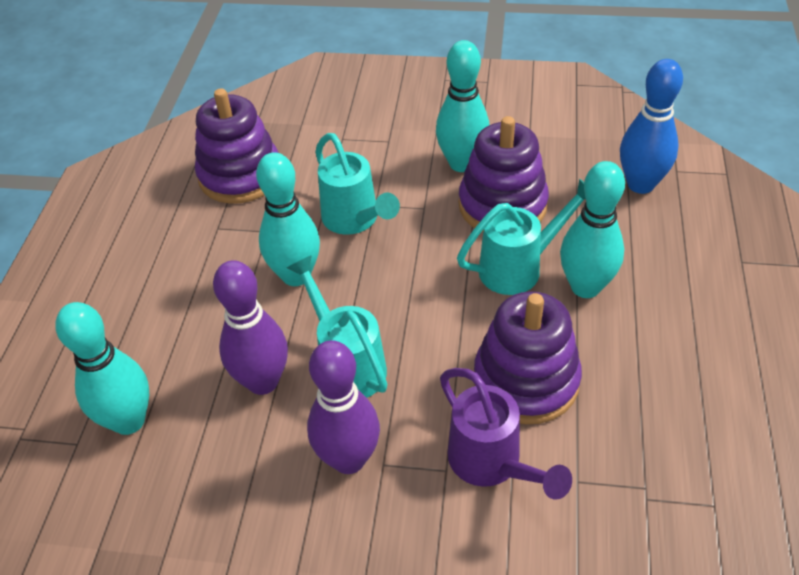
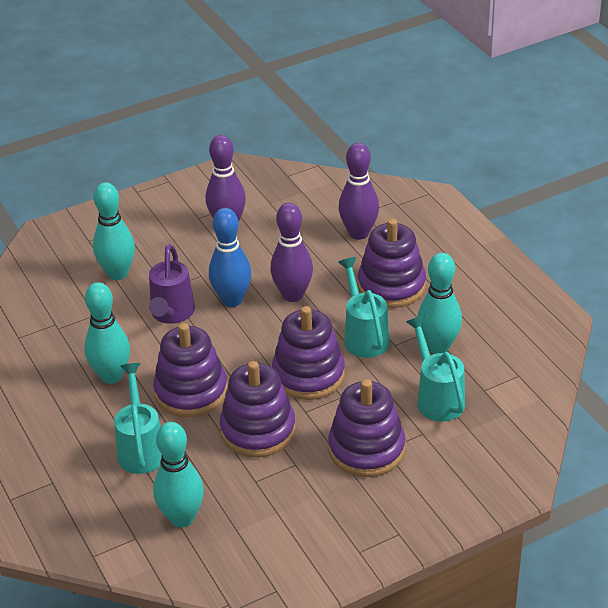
purple bowling pin: 2 -> 3
purple stacking toy: 3 -> 5

